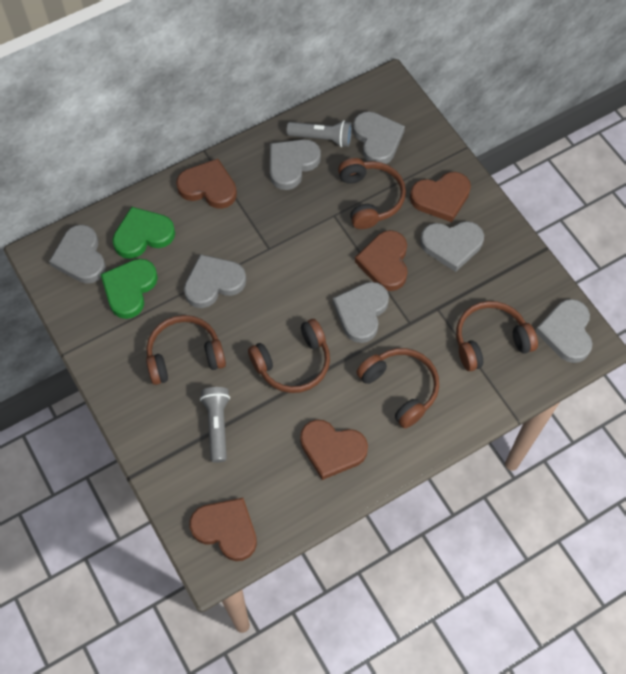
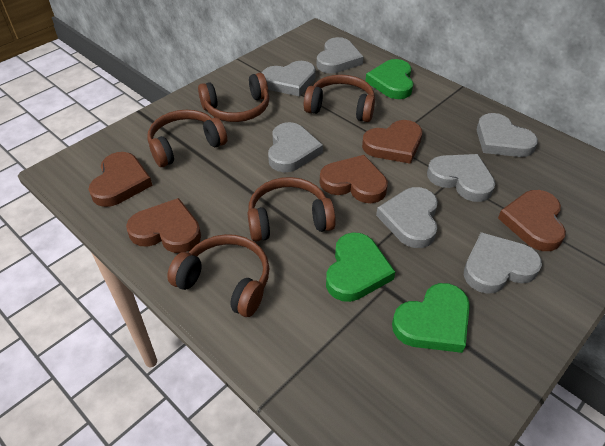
green heart: 2 -> 3
grey flashlight: 2 -> 0

